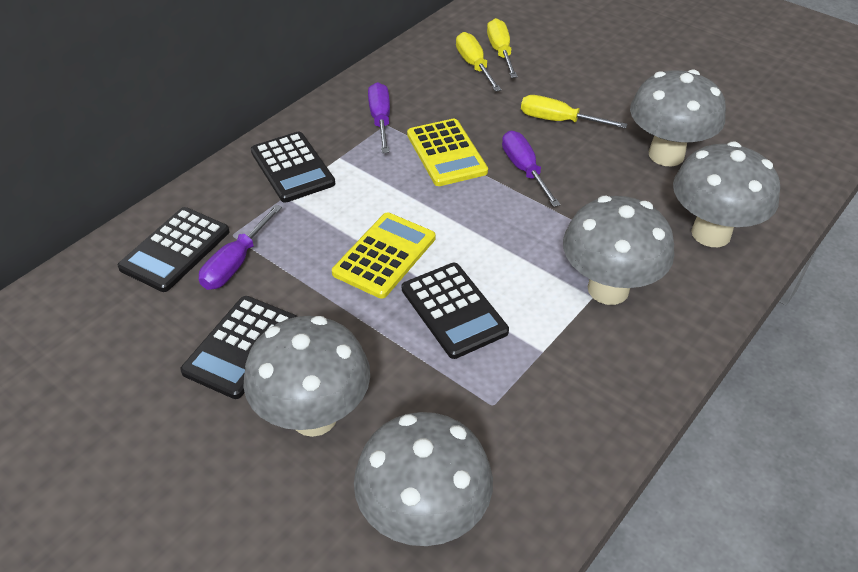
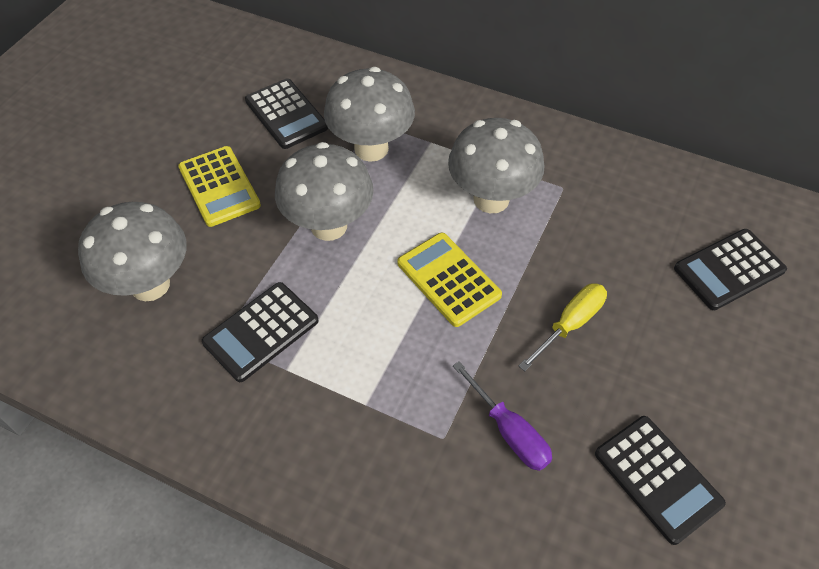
grey mushroom: 5 -> 4
purple screwdriver: 3 -> 1
yellow screwdriver: 3 -> 1

